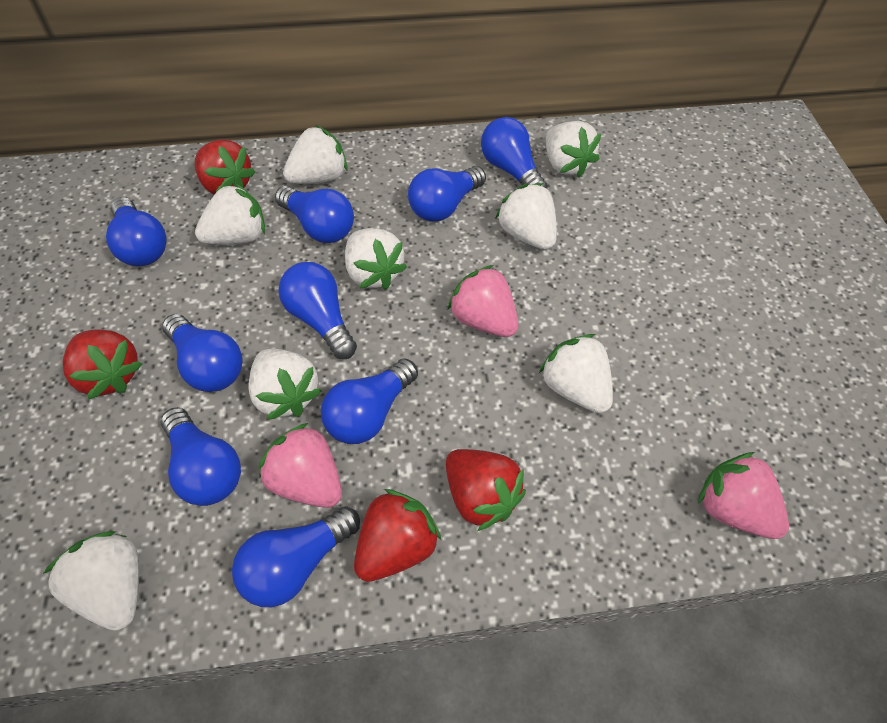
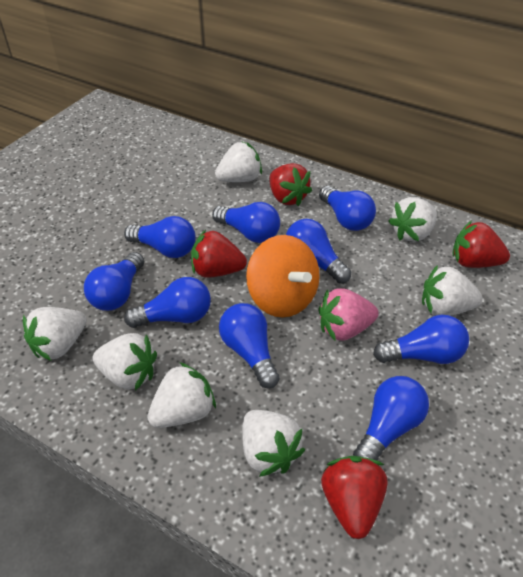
orange spinning top: 0 -> 1
pink strawberry: 3 -> 1
white strawberry: 8 -> 7

